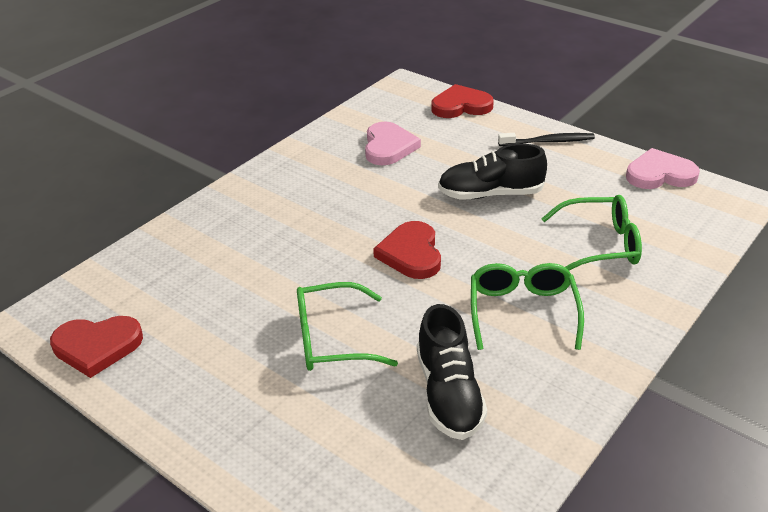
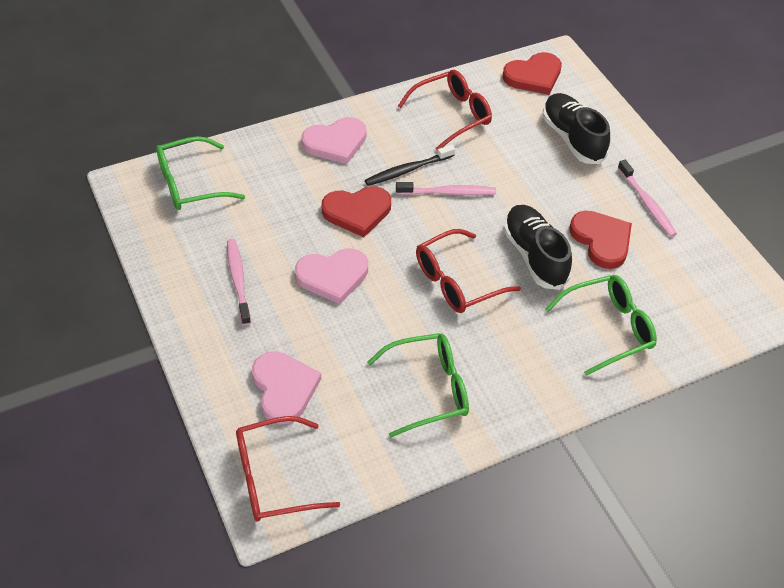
pink heart: 2 -> 3
pink toothbrush: 0 -> 3
red glasses: 0 -> 3

